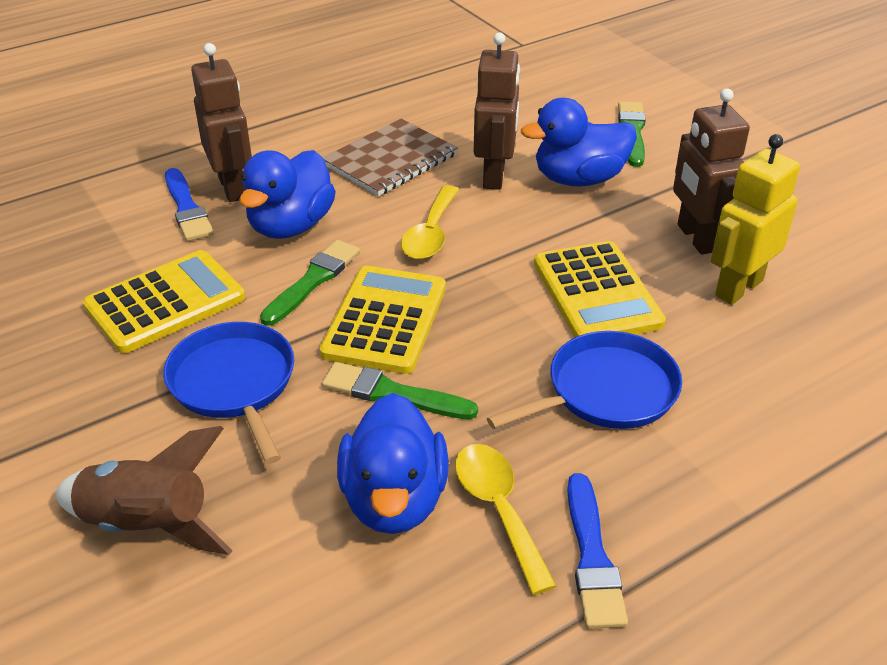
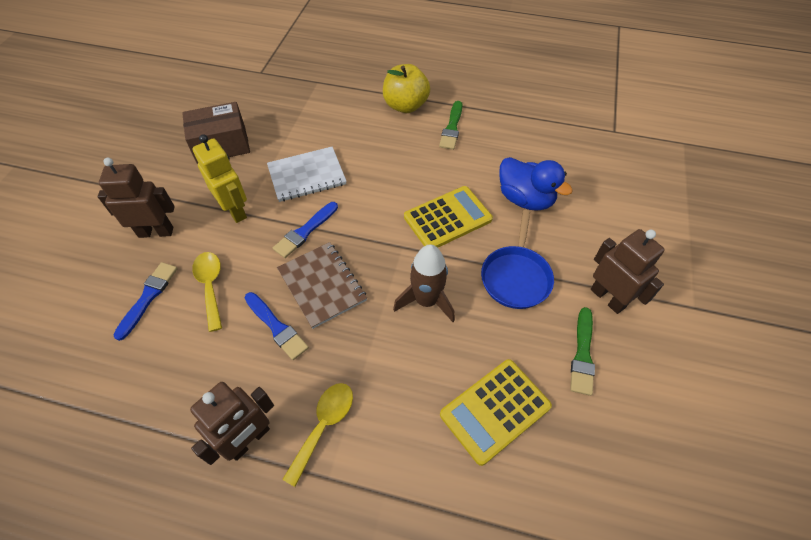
blue brush: 2 -> 3
blue duck: 3 -> 1
blue pan: 2 -> 1
brown box: 0 -> 1
green brush: 3 -> 2
white notebook: 0 -> 1
yellow apple: 0 -> 1
yellow calculator: 3 -> 2

